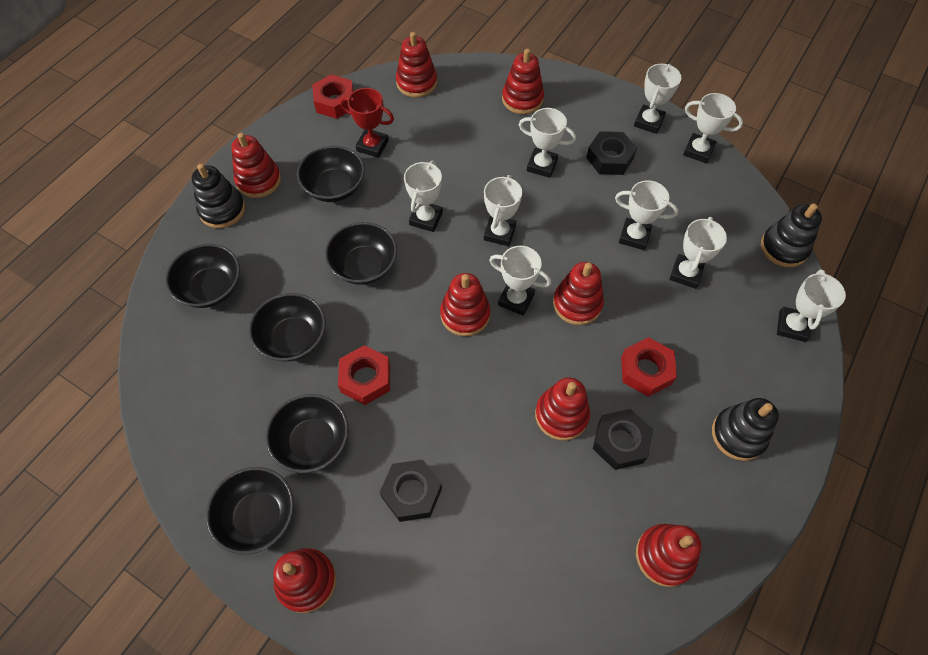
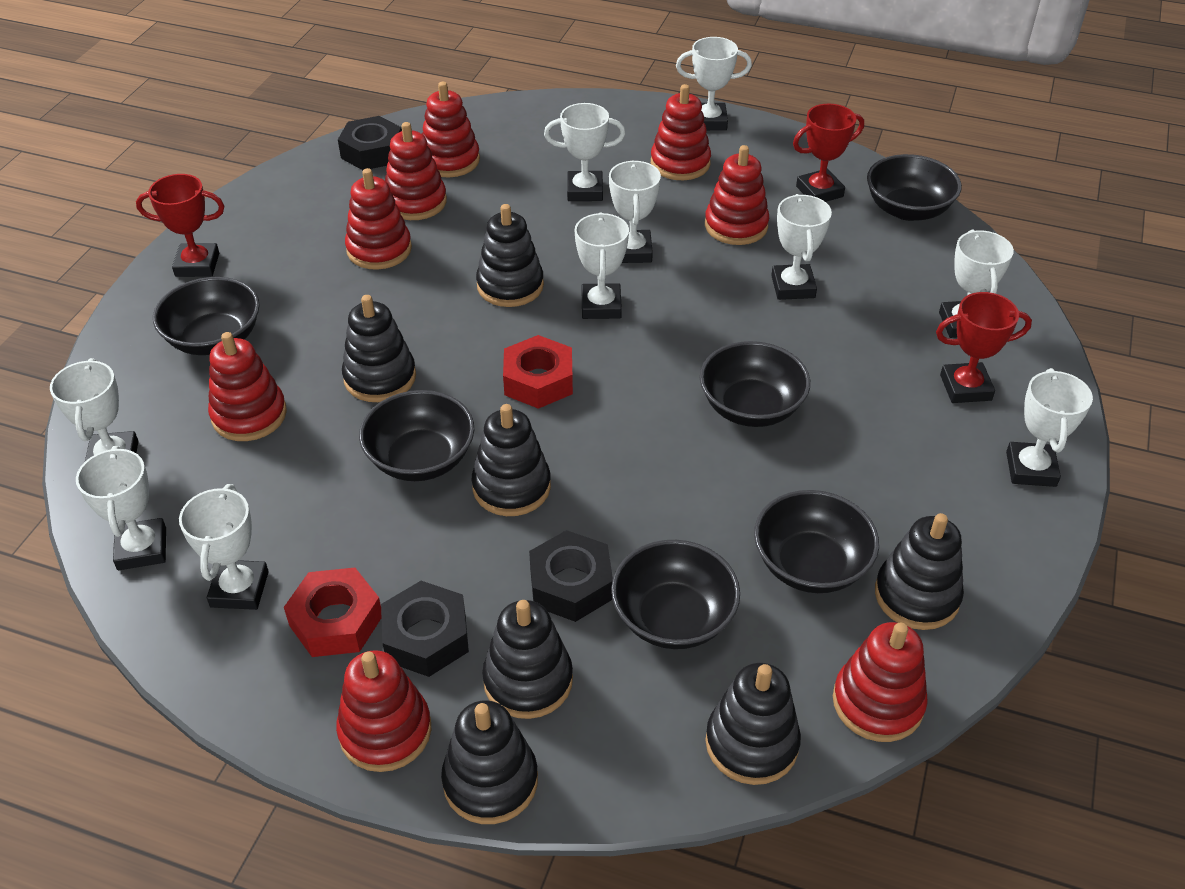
black stacking toy: 3 -> 7
red nut: 3 -> 2
red trophy: 1 -> 3
white trophy: 9 -> 10

